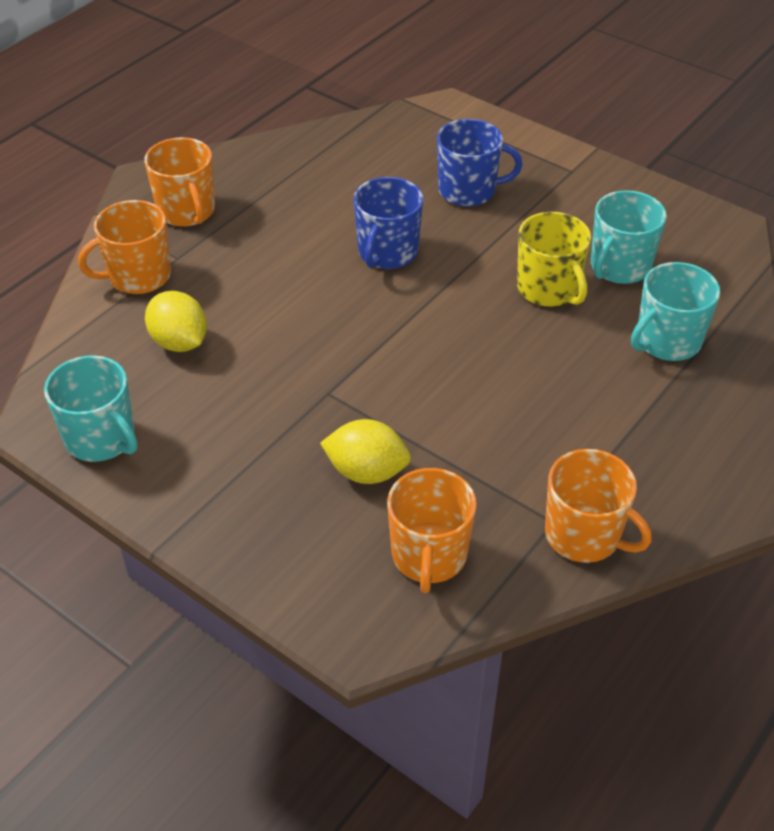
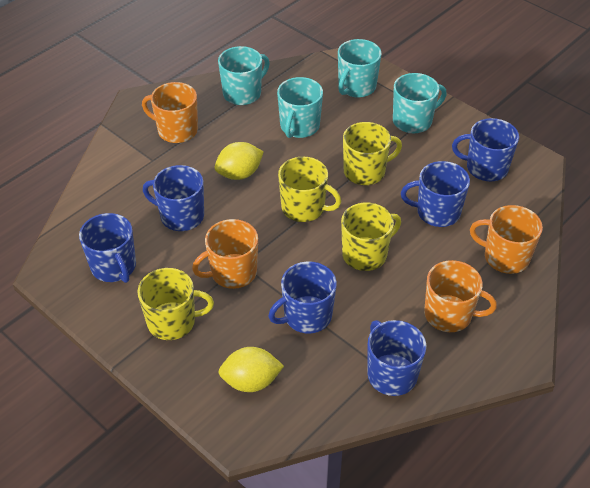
blue mug: 2 -> 6
turquoise mug: 3 -> 4
yellow mug: 1 -> 4

